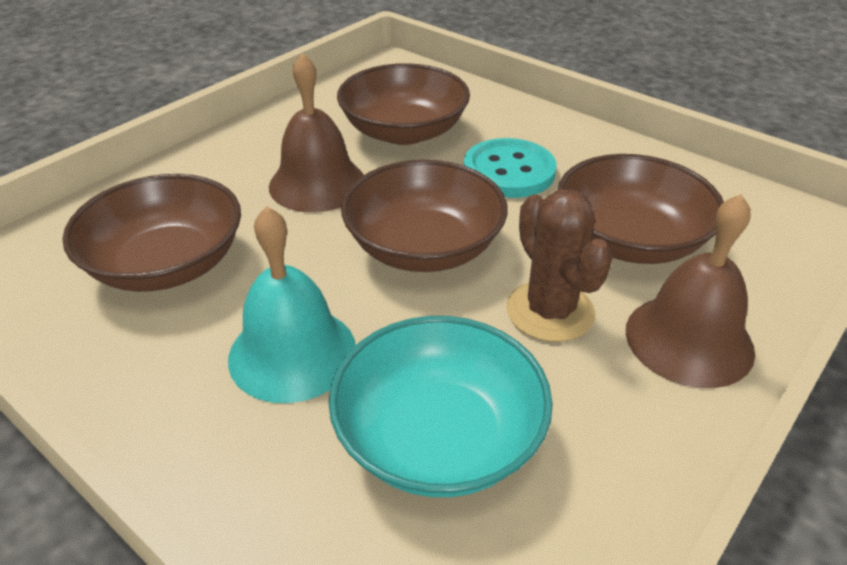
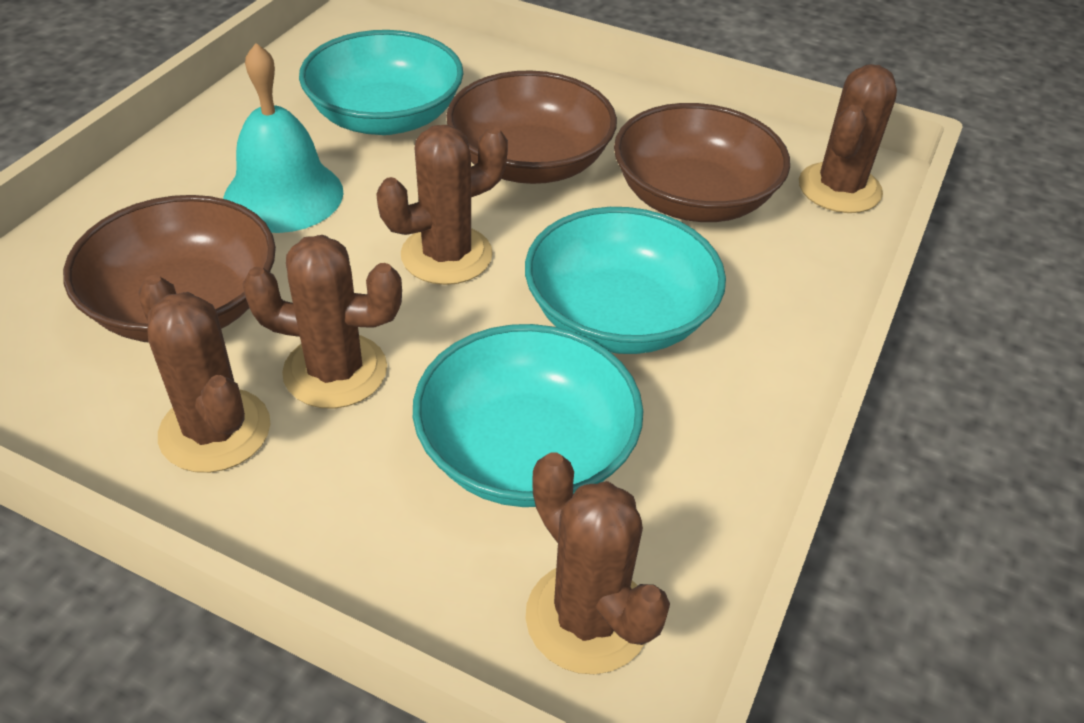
brown bell: 2 -> 0
brown bowl: 4 -> 3
brown cactus: 1 -> 5
turquoise bowl: 1 -> 3
turquoise button: 1 -> 0

